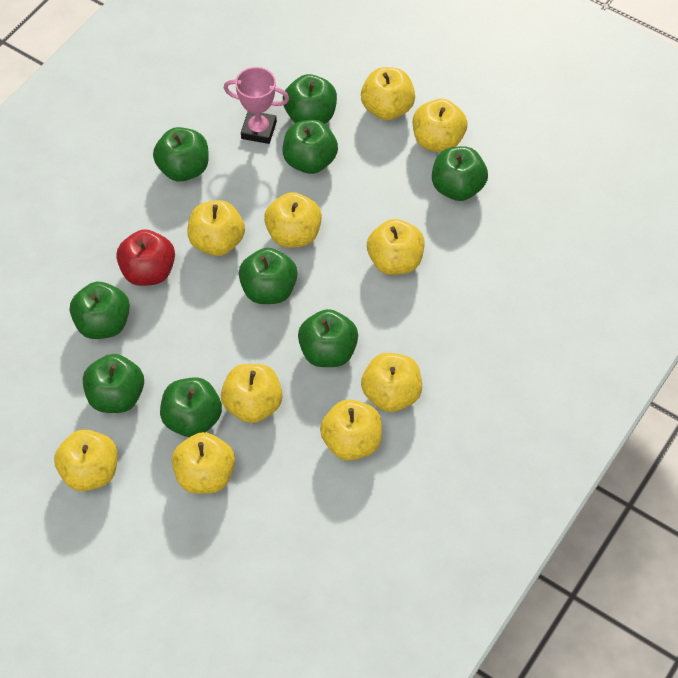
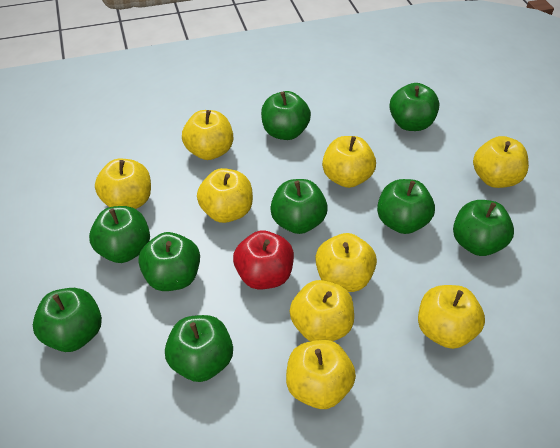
pink trophy: 1 -> 0
yellow apple: 10 -> 9

